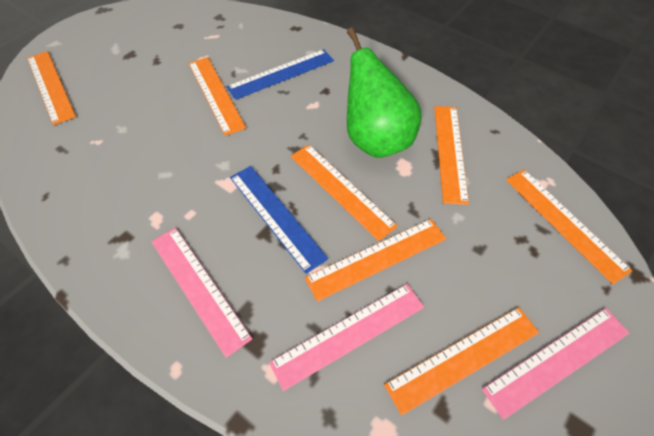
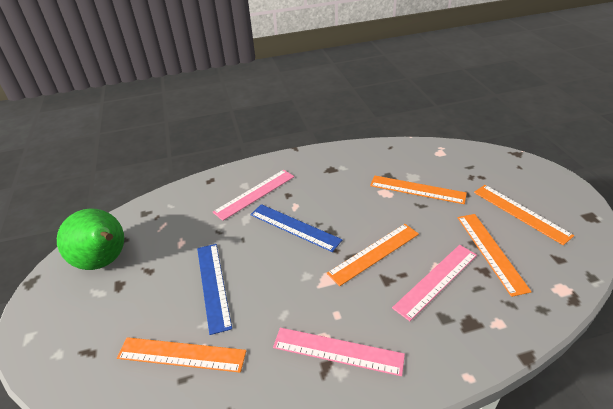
orange ruler: 7 -> 5

